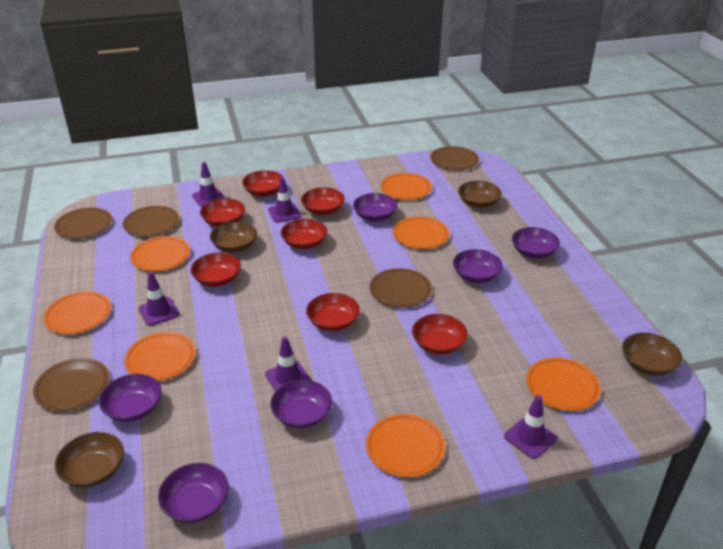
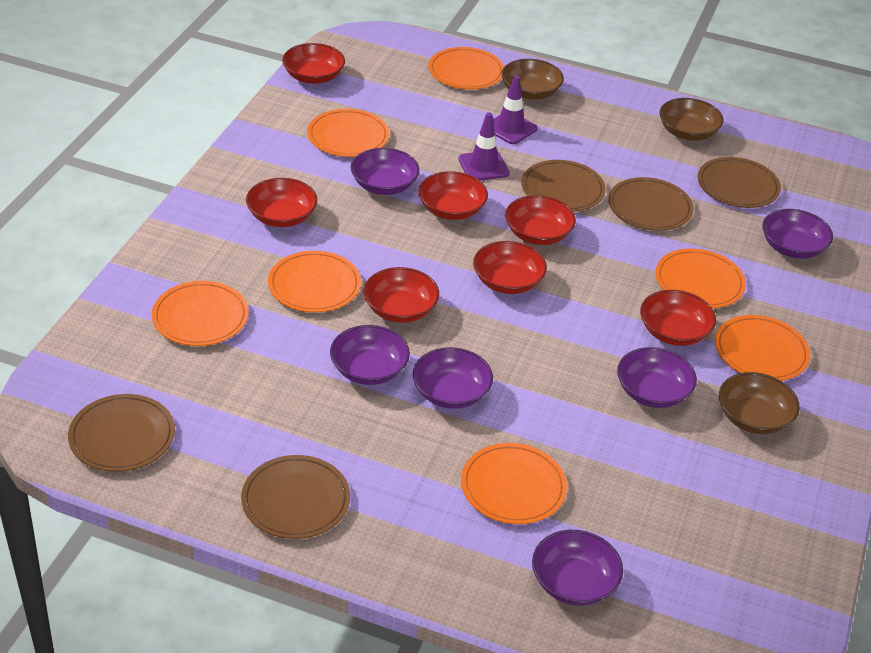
brown bowl: 4 -> 3
purple traffic cone: 5 -> 2

